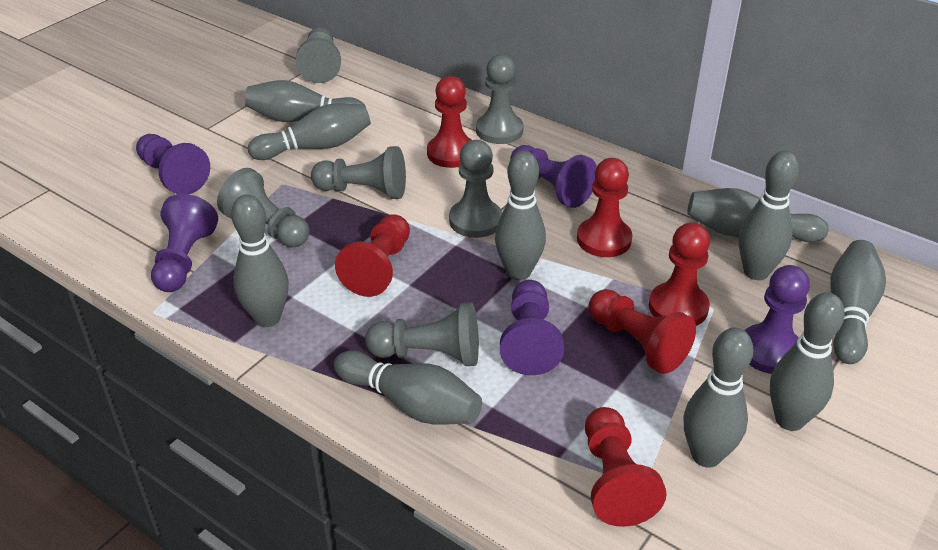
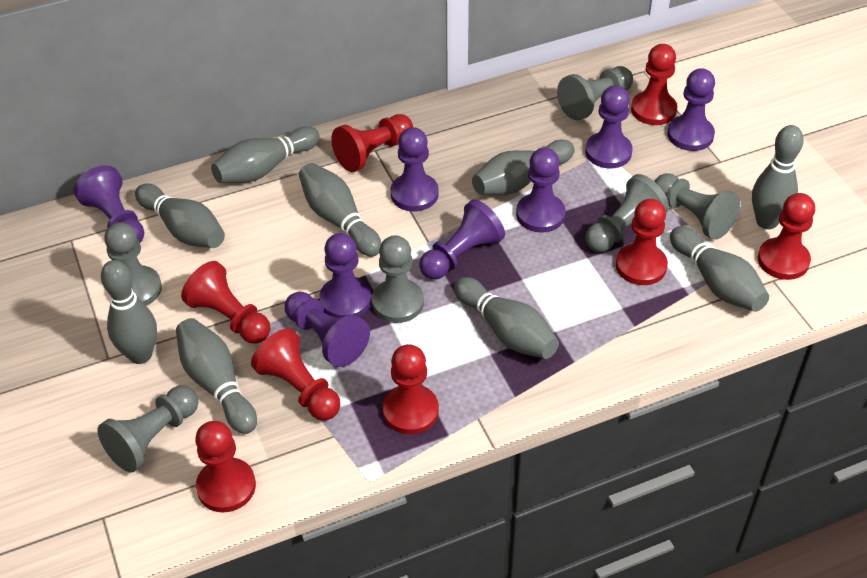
grey bowling pin: 10 -> 9
purple pawn: 5 -> 8
red pawn: 6 -> 8

